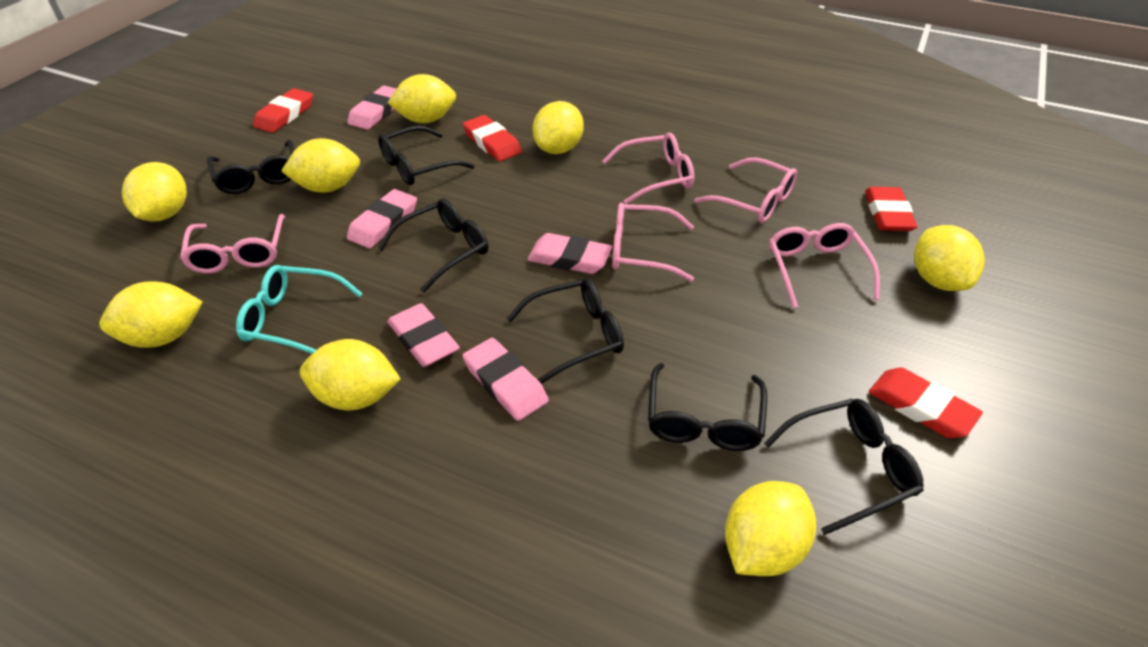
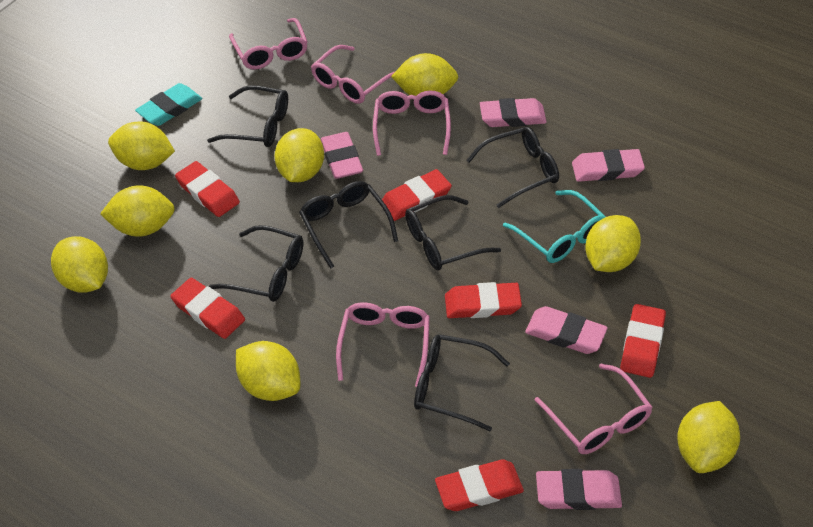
red eraser: 4 -> 6
turquoise eraser: 0 -> 1

